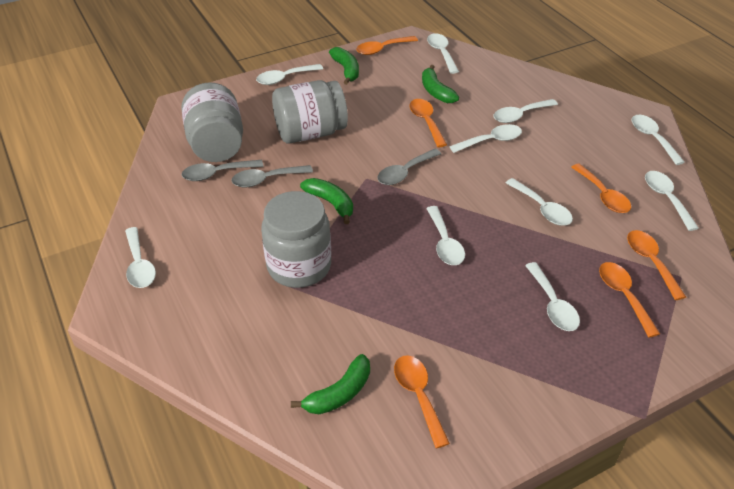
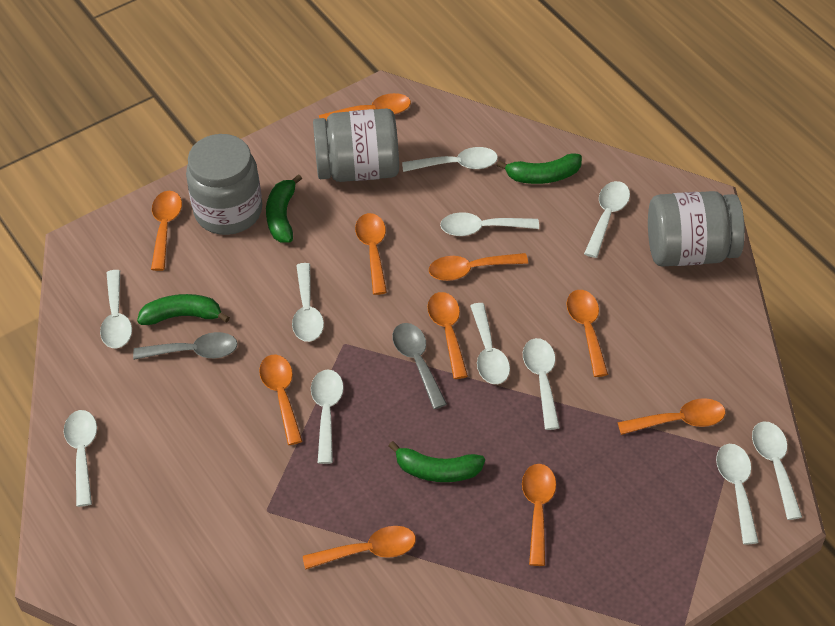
grey spoon: 3 -> 2
orange spoon: 6 -> 10
white spoon: 10 -> 11

